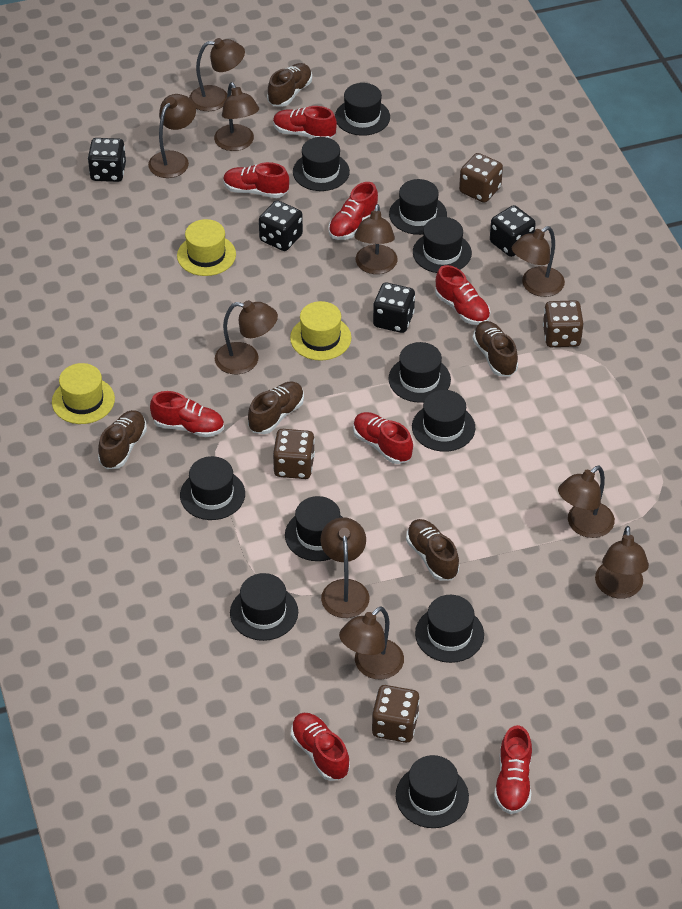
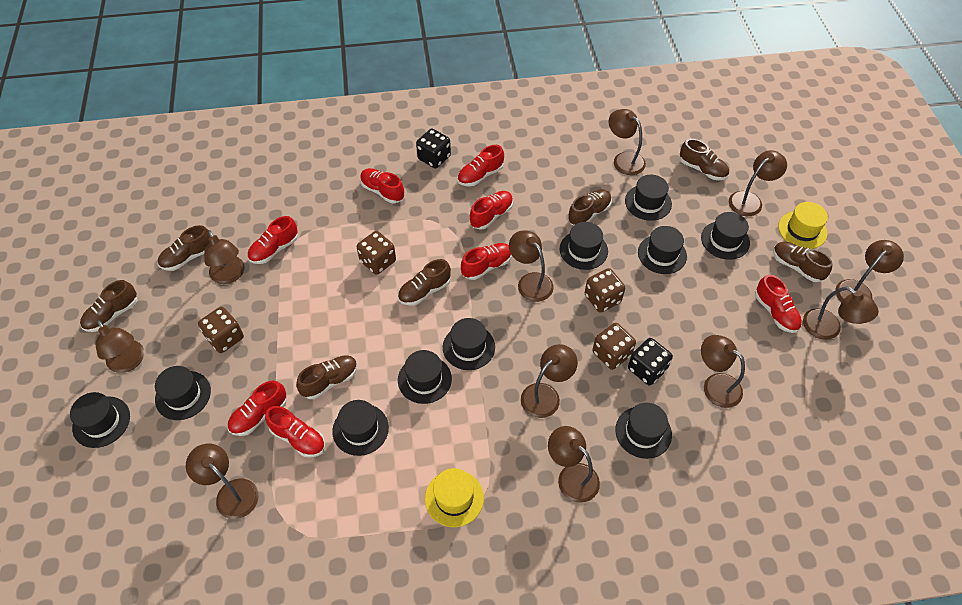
black dice: 4 -> 2
black hat: 11 -> 10
brown lamp: 10 -> 11
brown shoe: 5 -> 7
yellow hat: 3 -> 2

